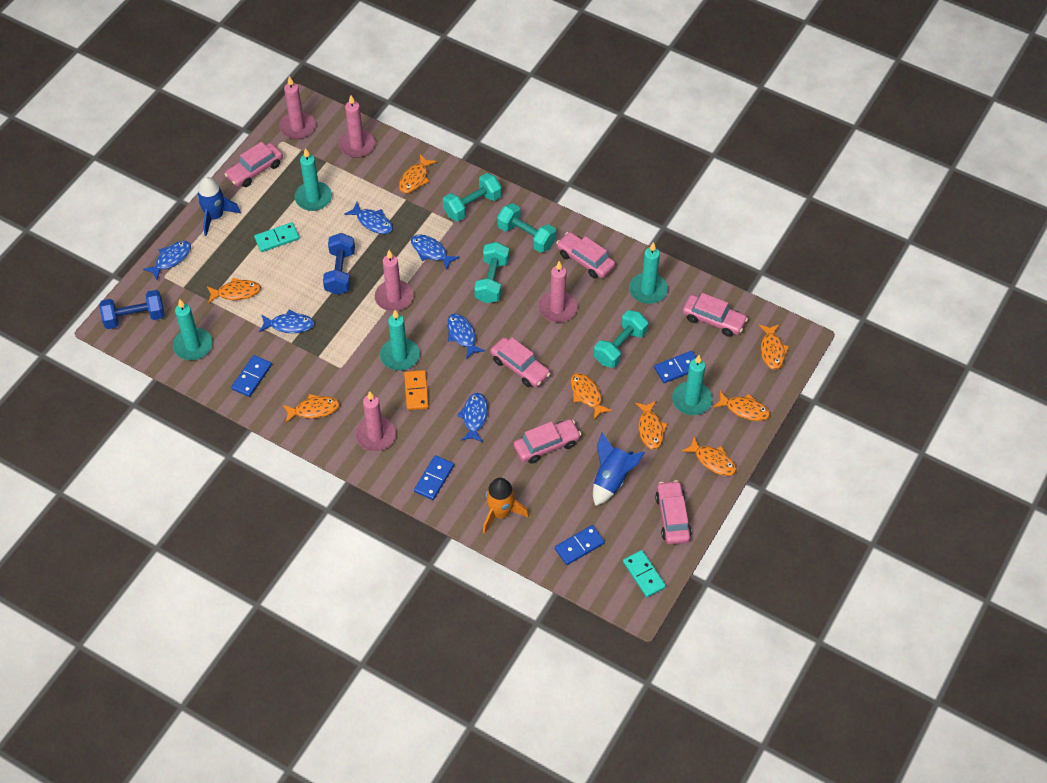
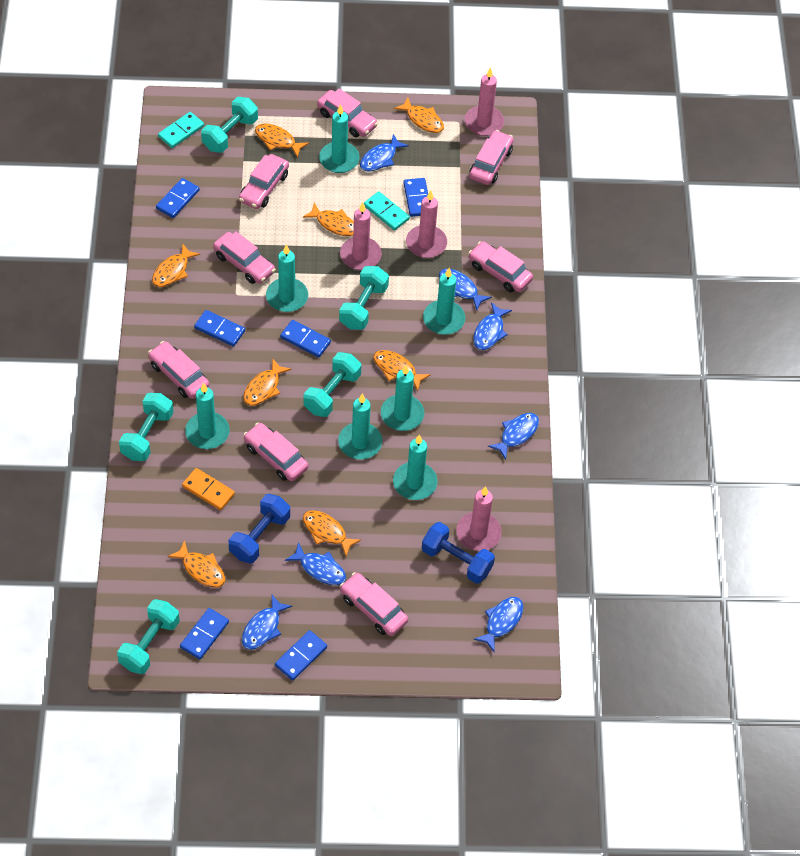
blue domino: 4 -> 6
blue fish: 6 -> 7
blue rocket: 2 -> 0
orange rocket: 1 -> 0
pink candle: 5 -> 4
pink car: 6 -> 8
turquoise candle: 5 -> 7
turquoise dumbbell: 4 -> 5

